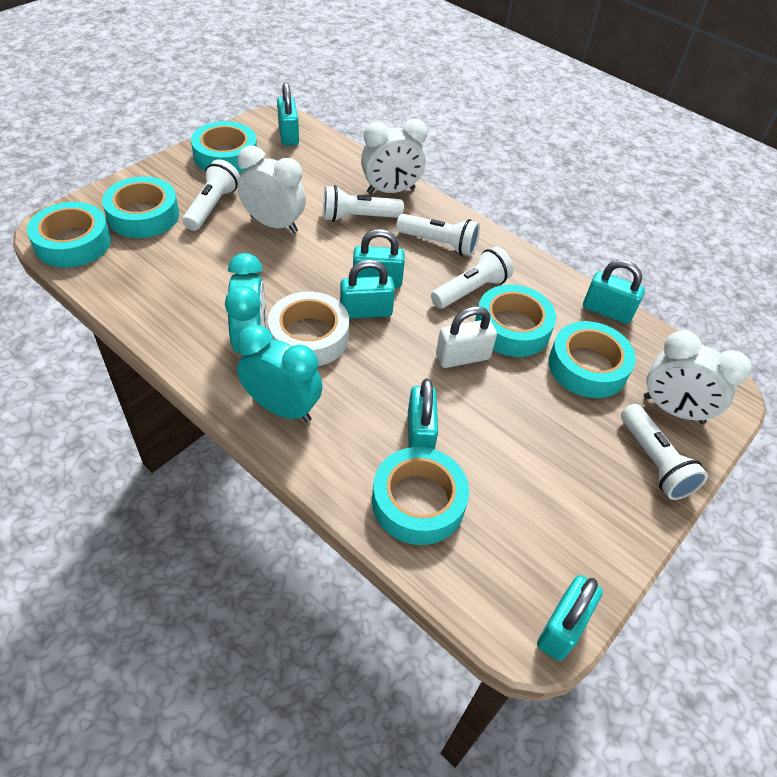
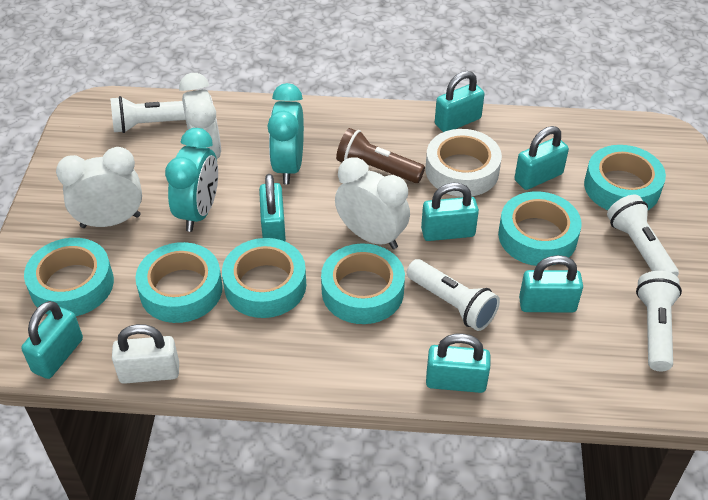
brown flashlight: 0 -> 1
turquoise padlock: 6 -> 7
white flashlight: 5 -> 4

